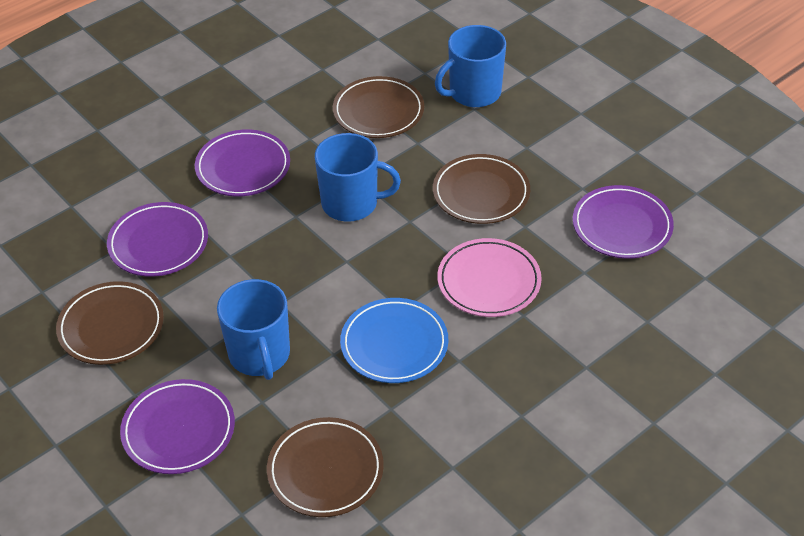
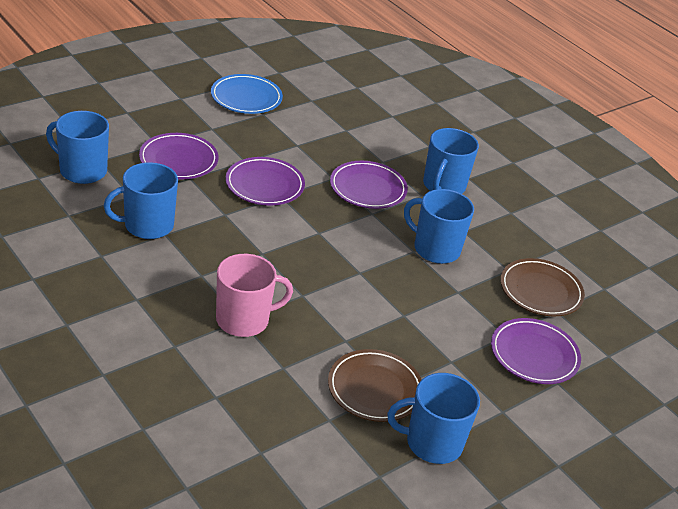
blue mug: 3 -> 5
brown plate: 4 -> 2
pink mug: 0 -> 1
pink plate: 1 -> 0

